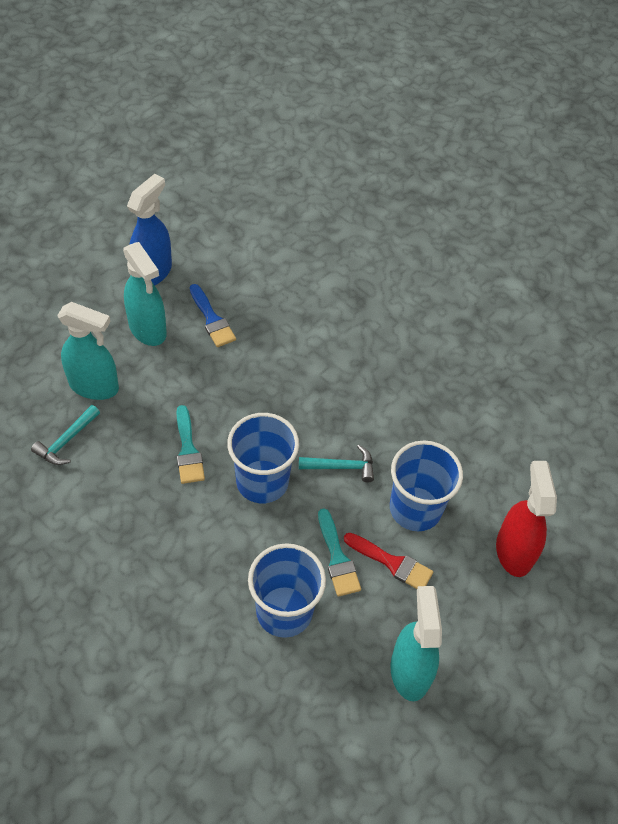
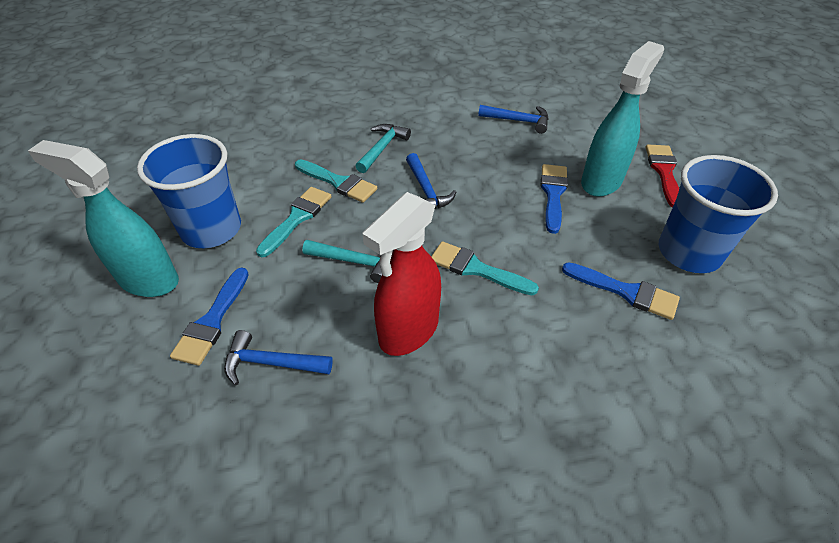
blue brush: 1 -> 3
blue cup: 3 -> 2
blue hammer: 0 -> 3
blue spray bottle: 1 -> 0
turquoise brush: 2 -> 3
turquoise spray bottle: 3 -> 2

